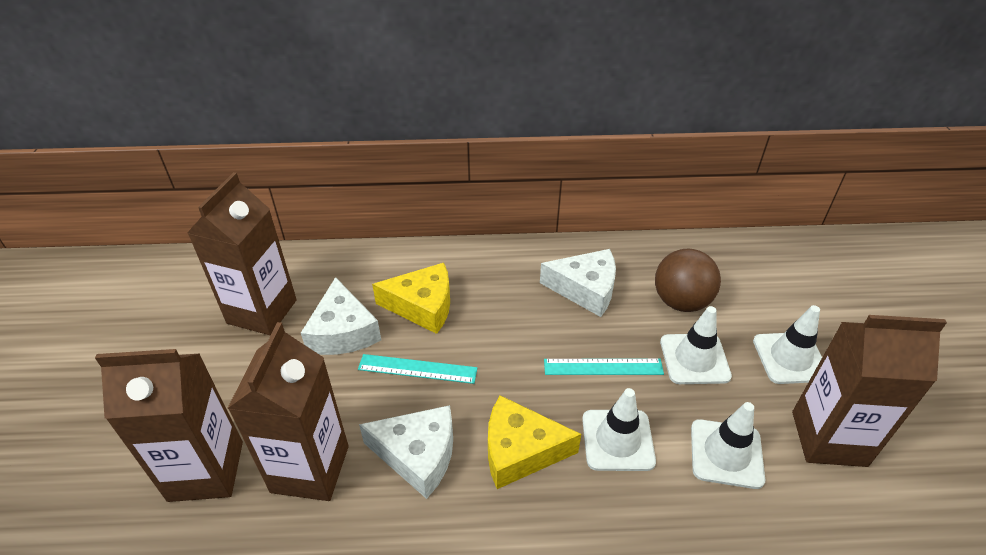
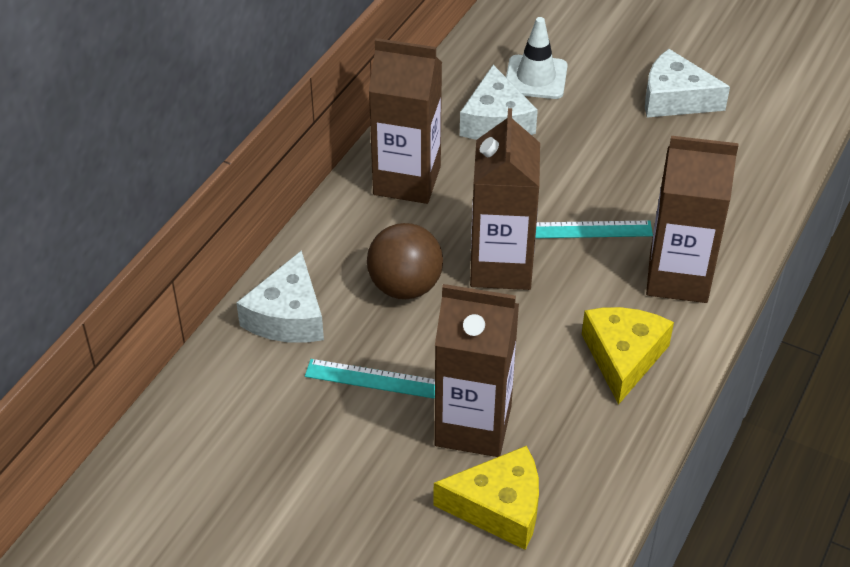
white traffic cone: 4 -> 1

